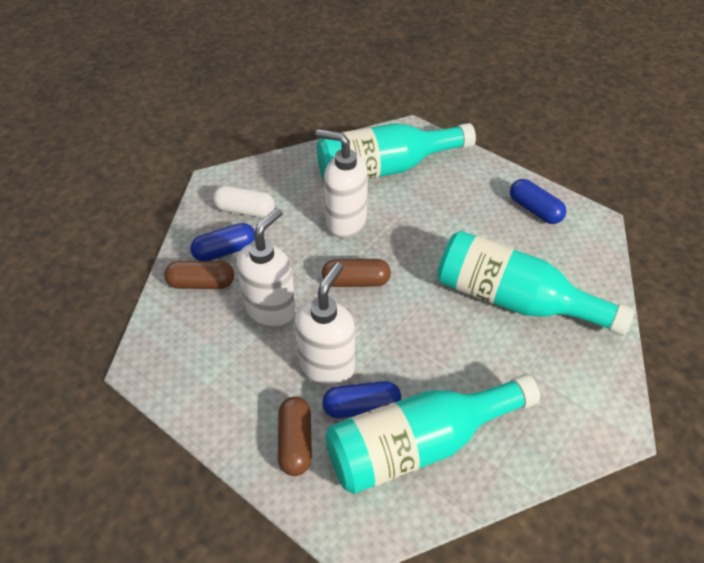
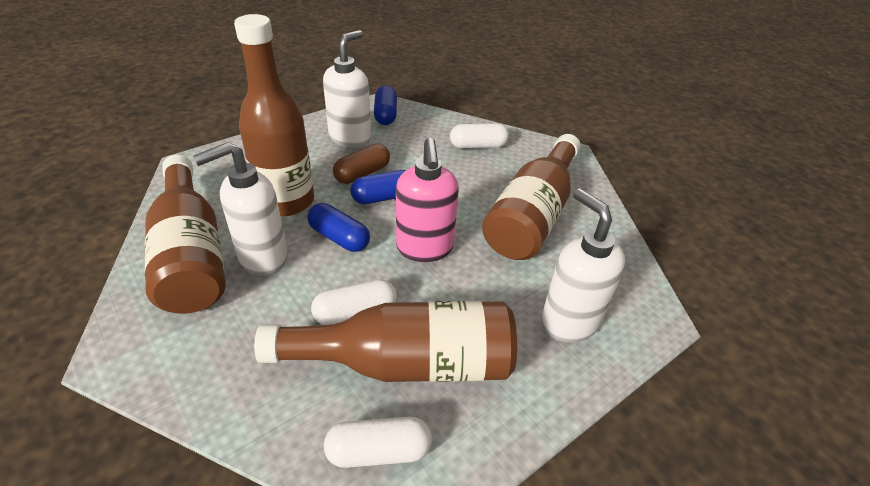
brown bottle: 0 -> 4
brown capsule: 3 -> 1
pink soap dispenser: 0 -> 1
turquoise bottle: 3 -> 0
white capsule: 1 -> 3

